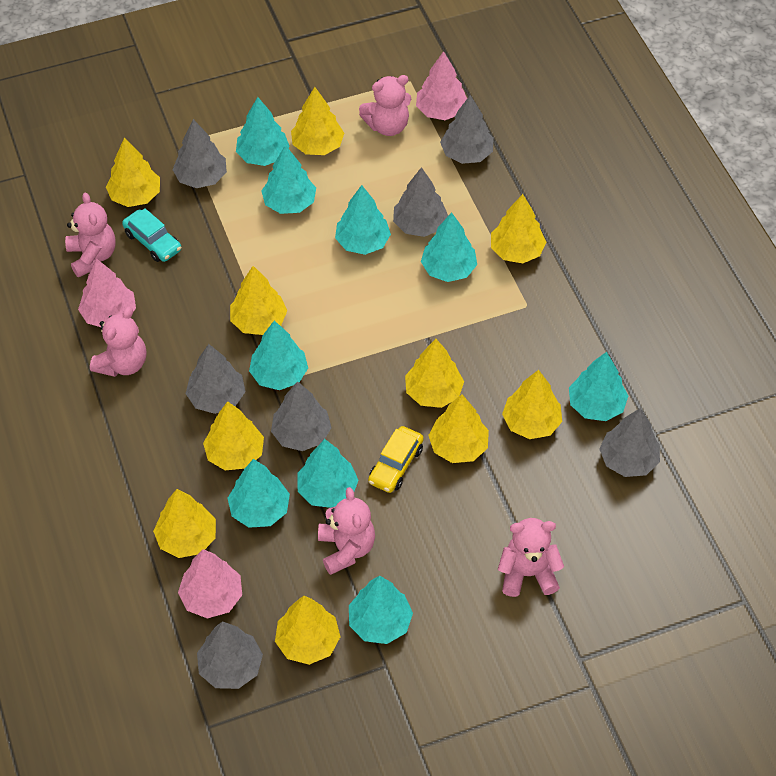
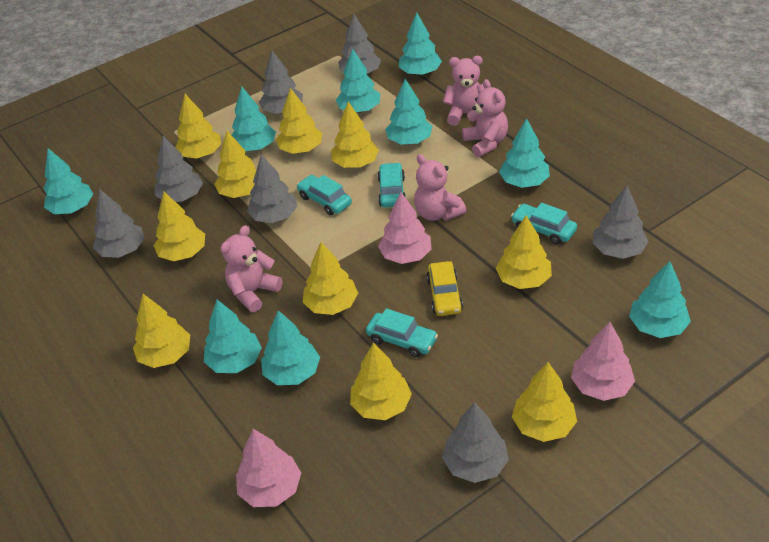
pink teddy bear: 5 -> 4
turquoise car: 1 -> 4

